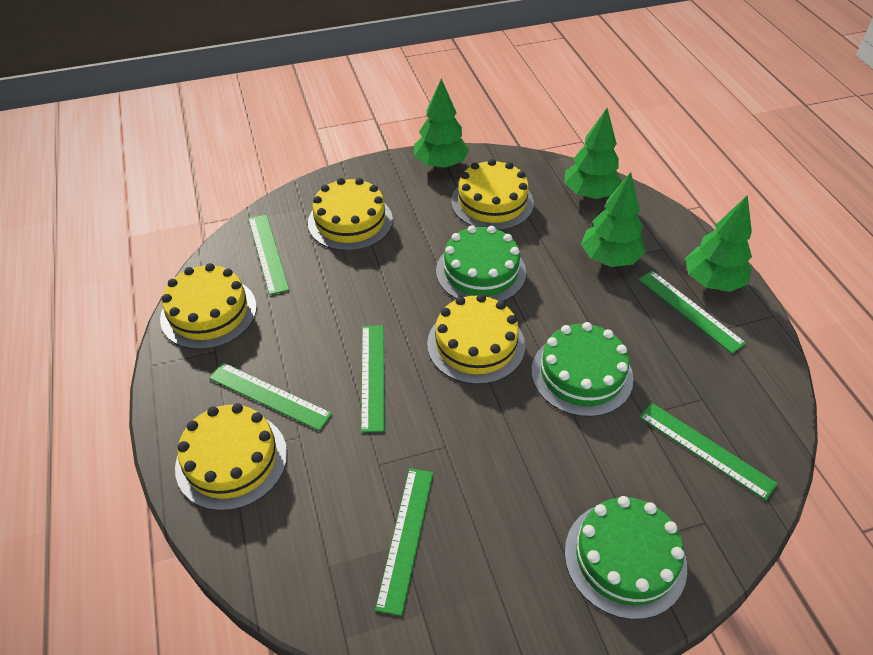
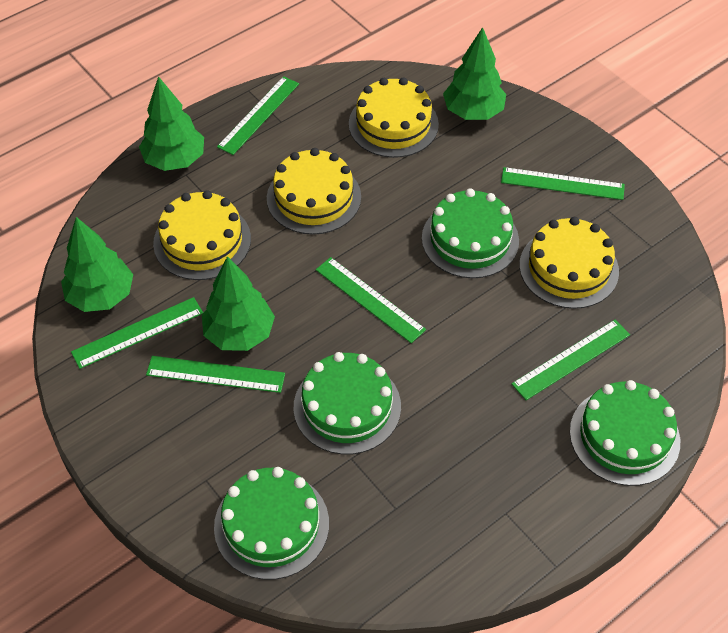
green cake: 3 -> 4
yellow cake: 5 -> 4

